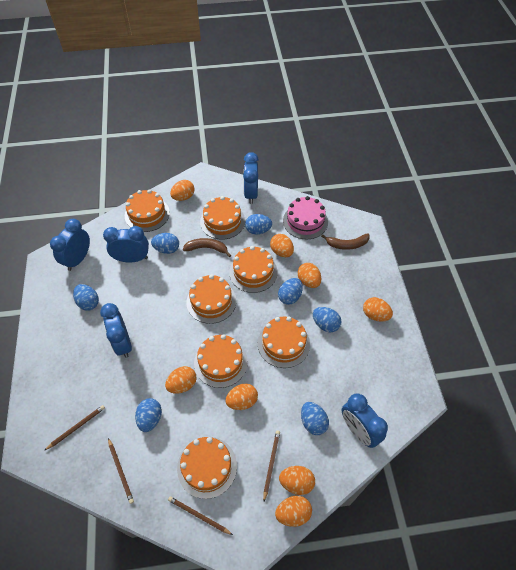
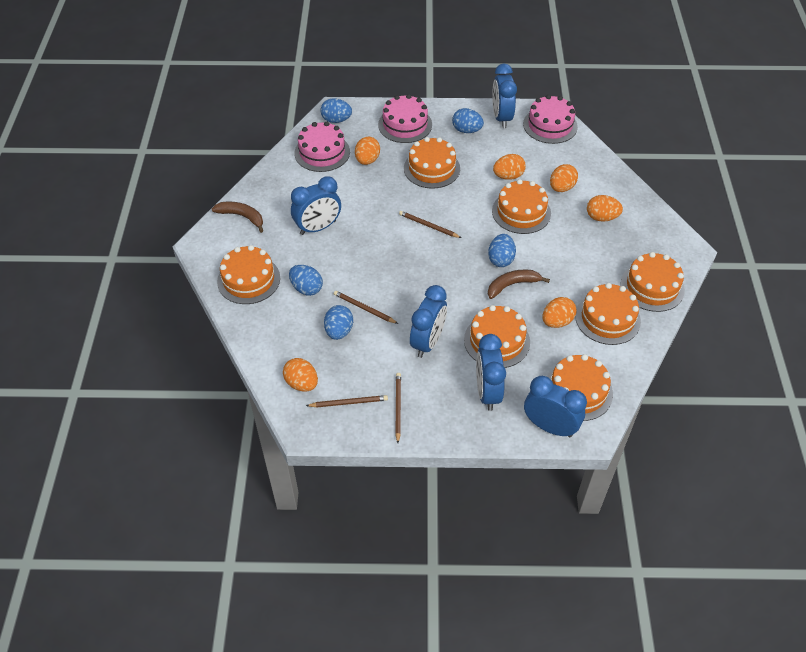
blue egg: 7 -> 5
orange egg: 8 -> 6
pink cake: 1 -> 3

